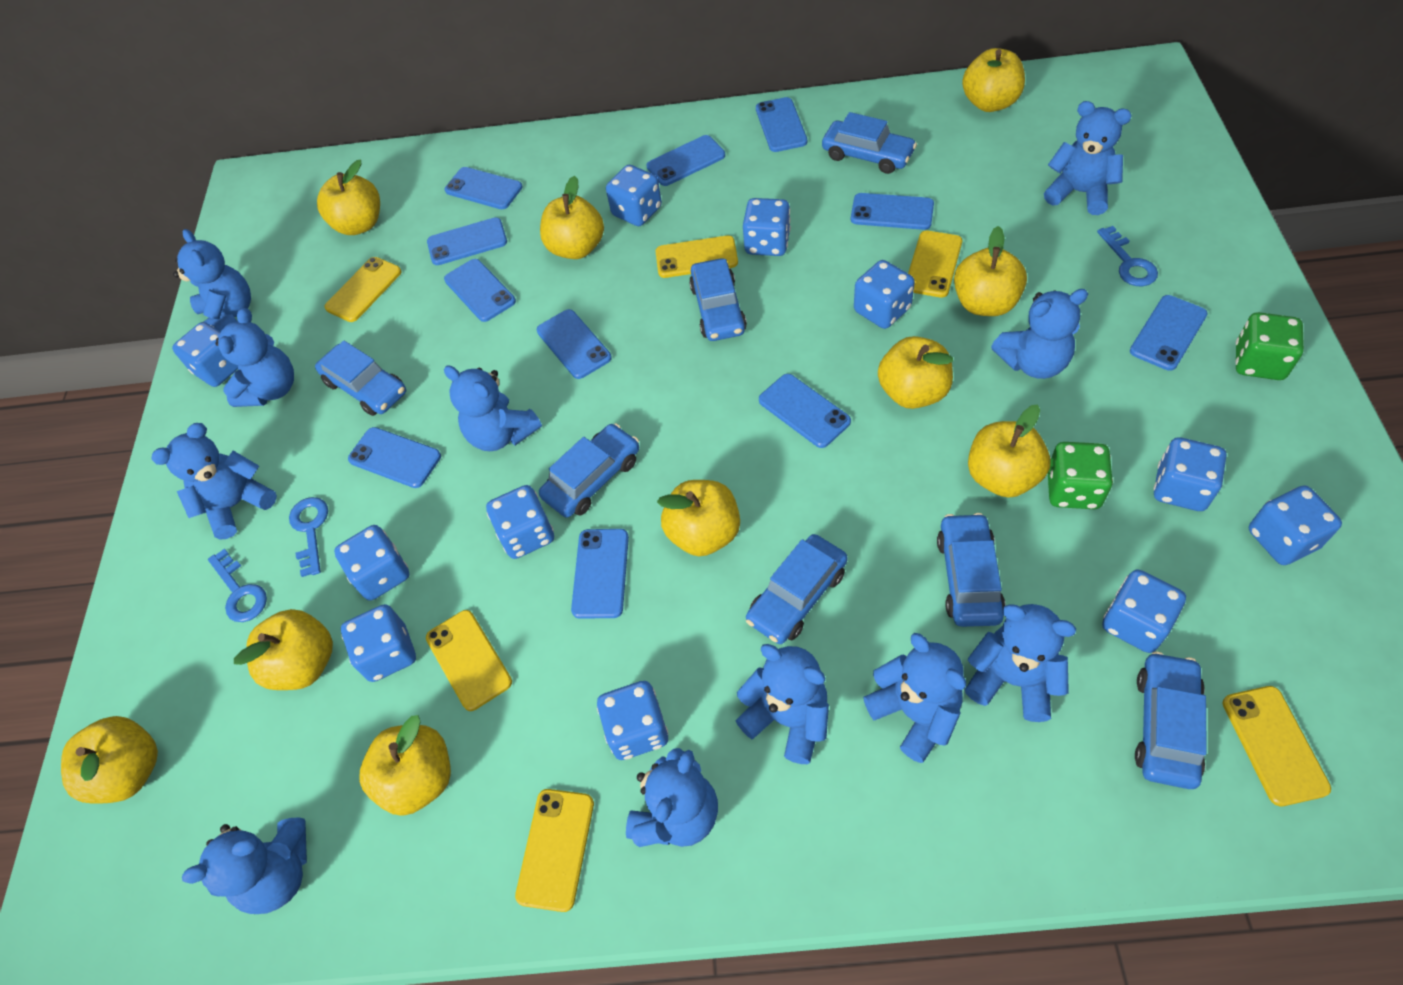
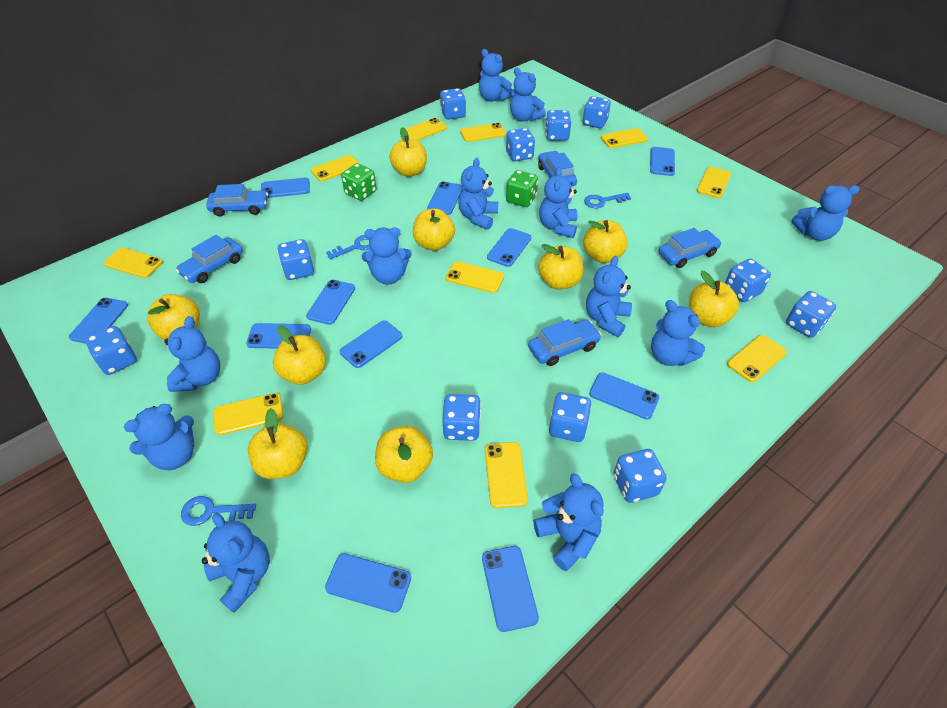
blue car: 7 -> 5
blue teddy bear: 11 -> 12
yellow apple: 10 -> 9
yellow phone: 6 -> 10

